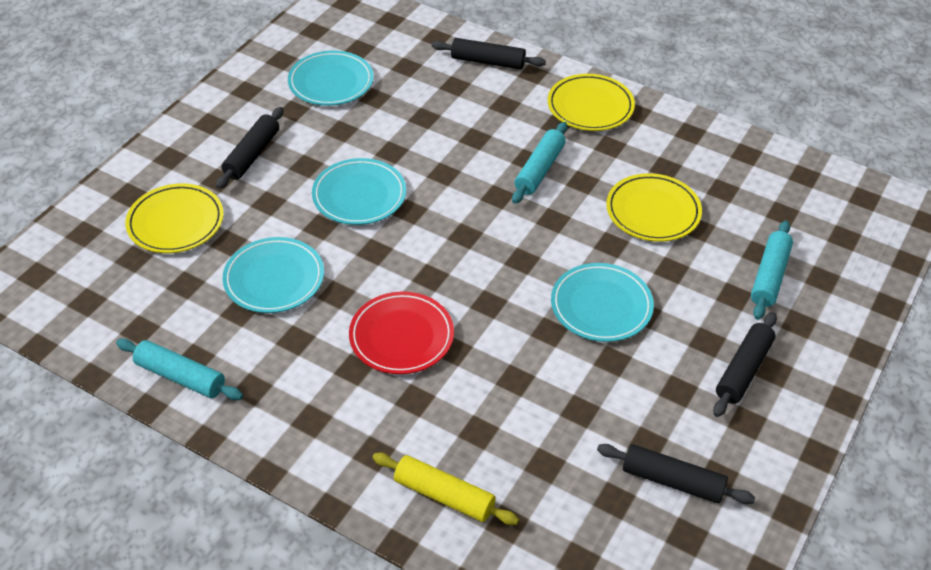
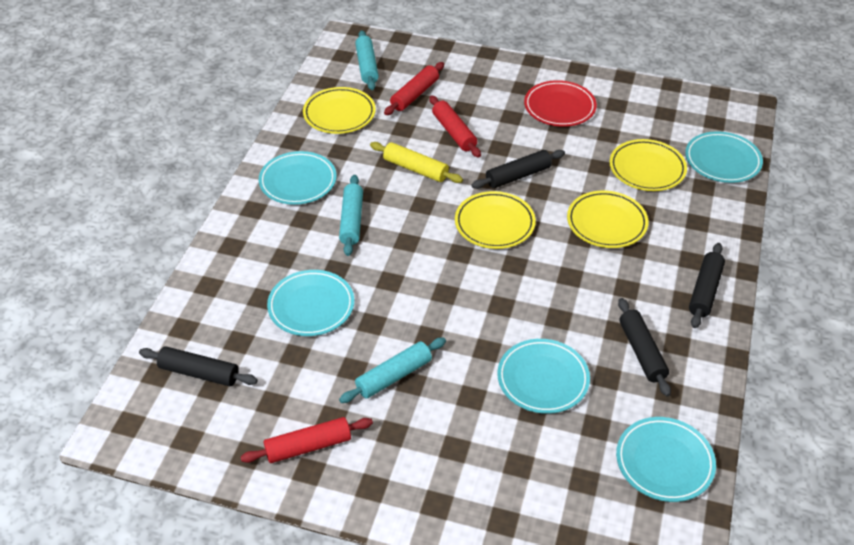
red rolling pin: 0 -> 3
turquoise plate: 4 -> 5
yellow plate: 3 -> 4

